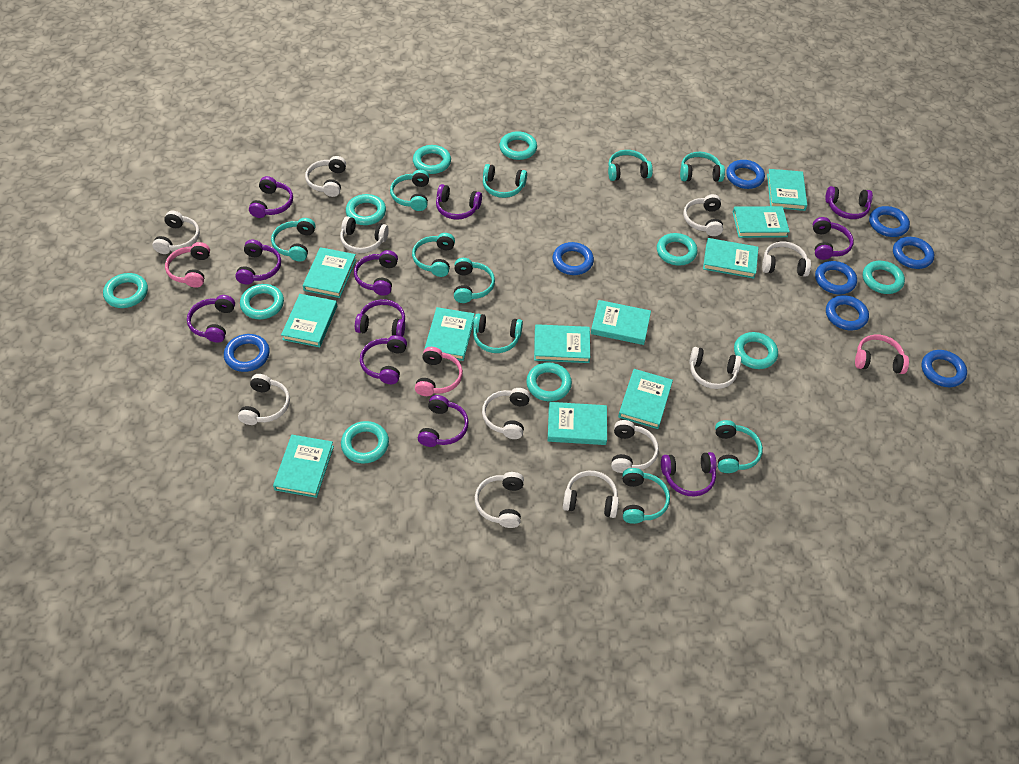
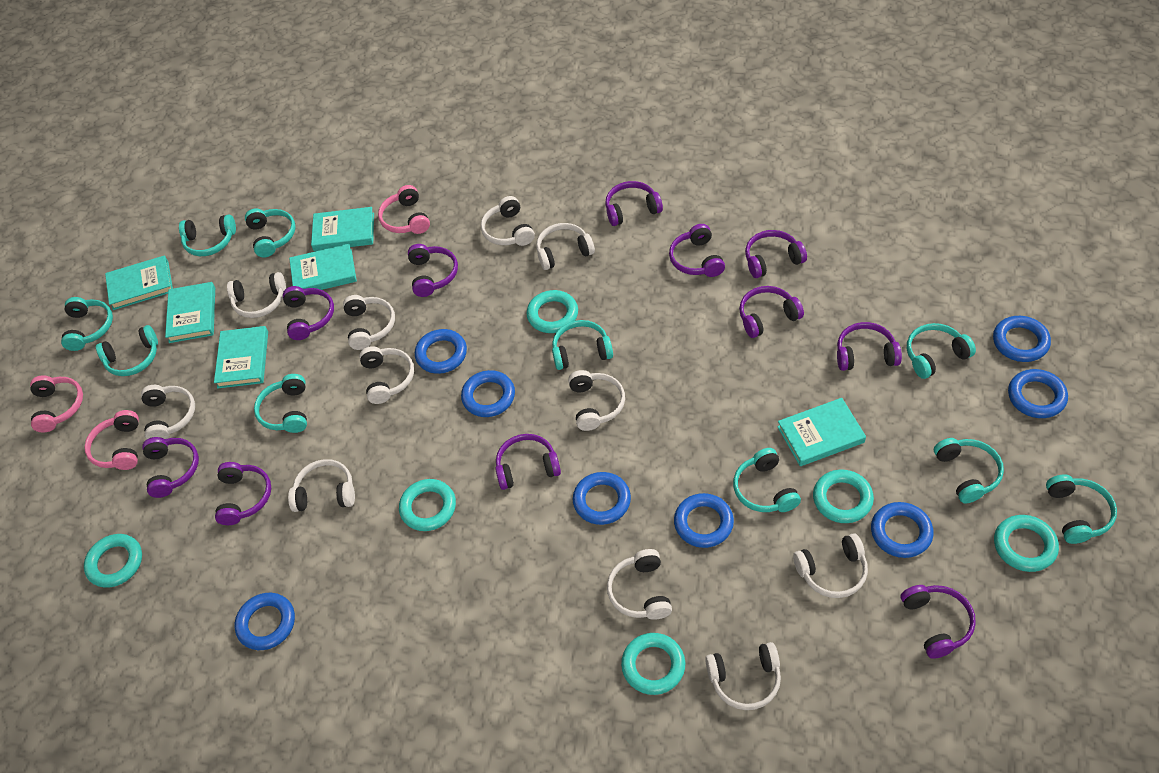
turquoise book: 11 -> 6
turquoise ring: 10 -> 6

